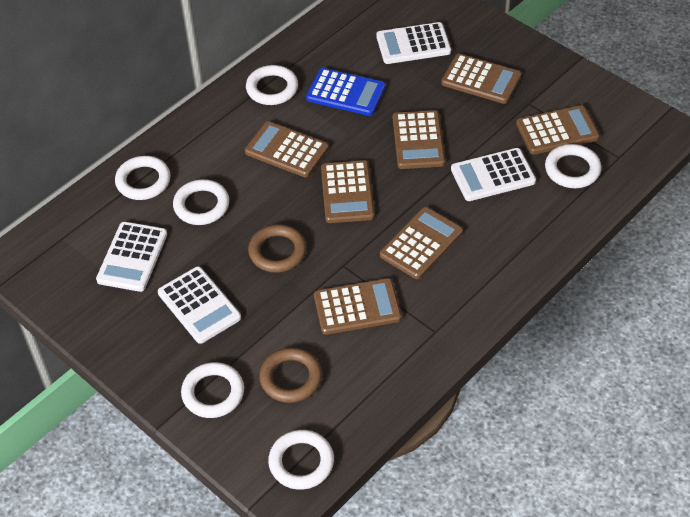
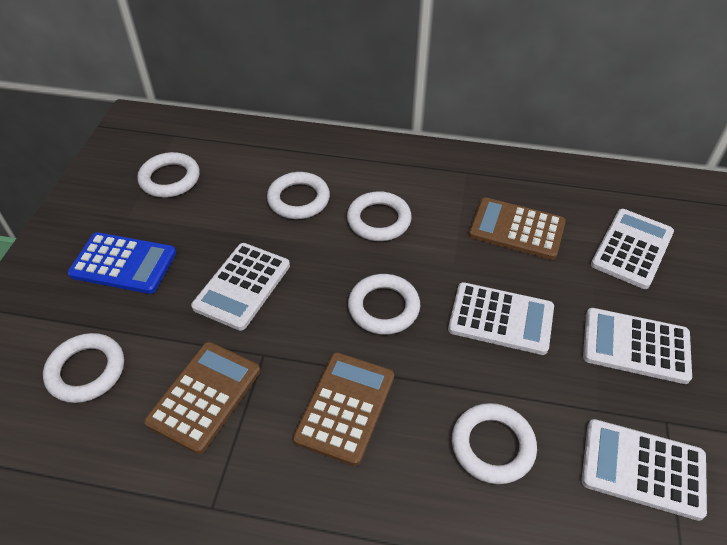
brown calculator: 7 -> 3
brown ring: 2 -> 0
white calculator: 4 -> 5

